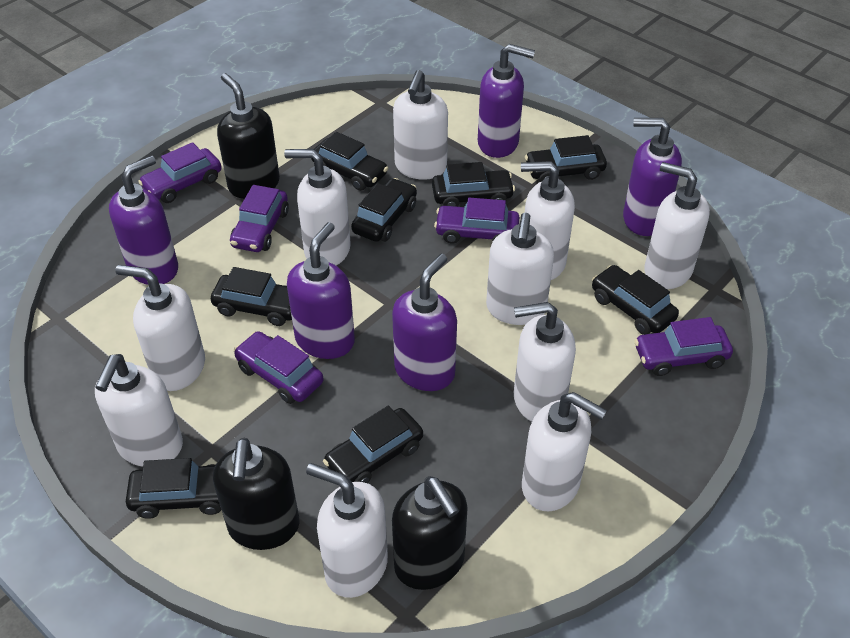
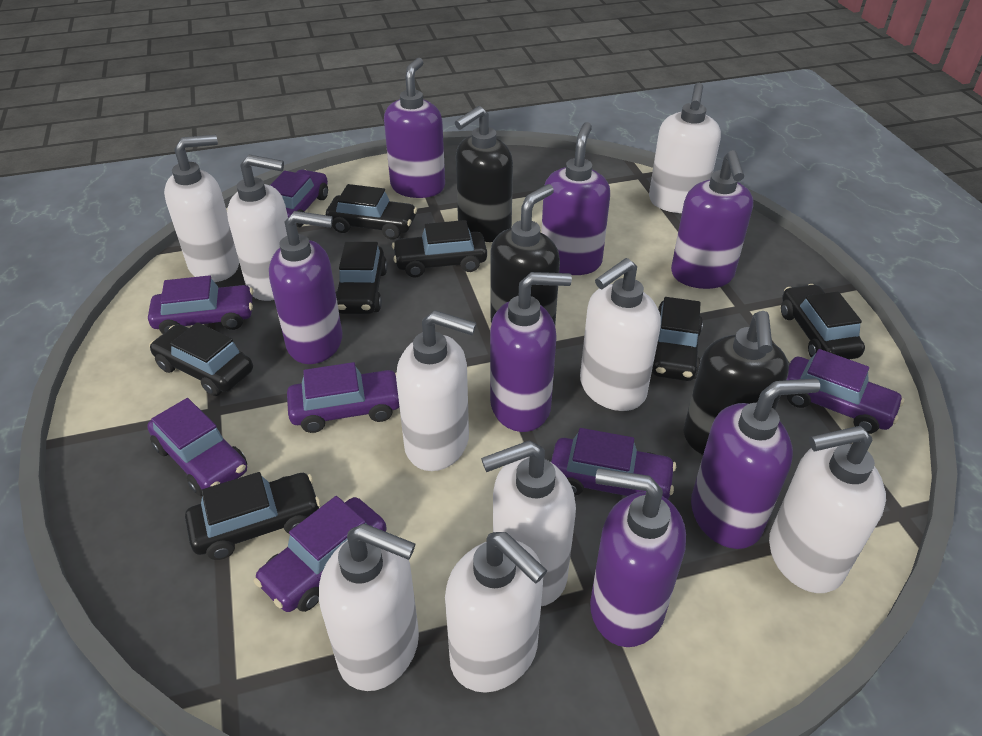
black car: 8 -> 7
purple car: 5 -> 7
purple soap dispenser: 5 -> 7
white soap dispenser: 10 -> 9

